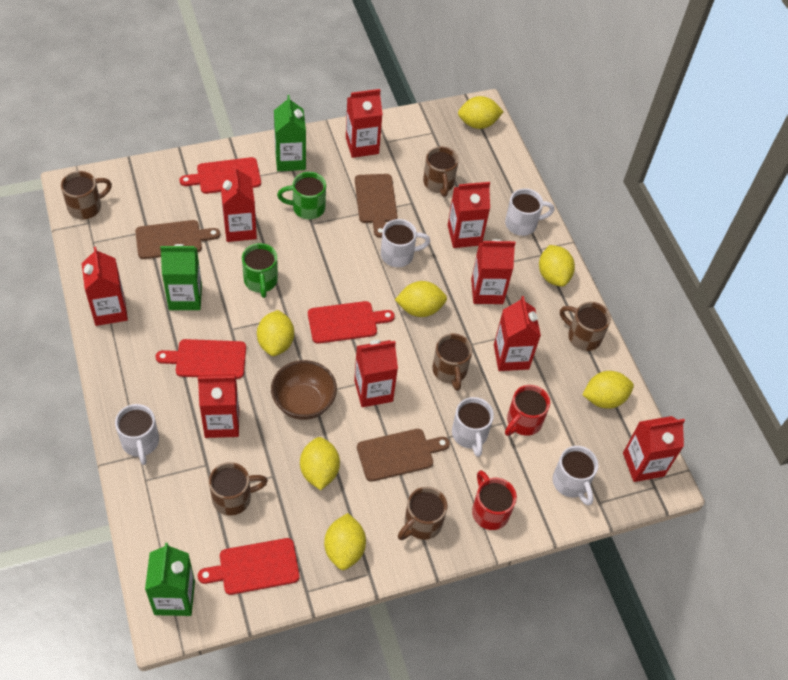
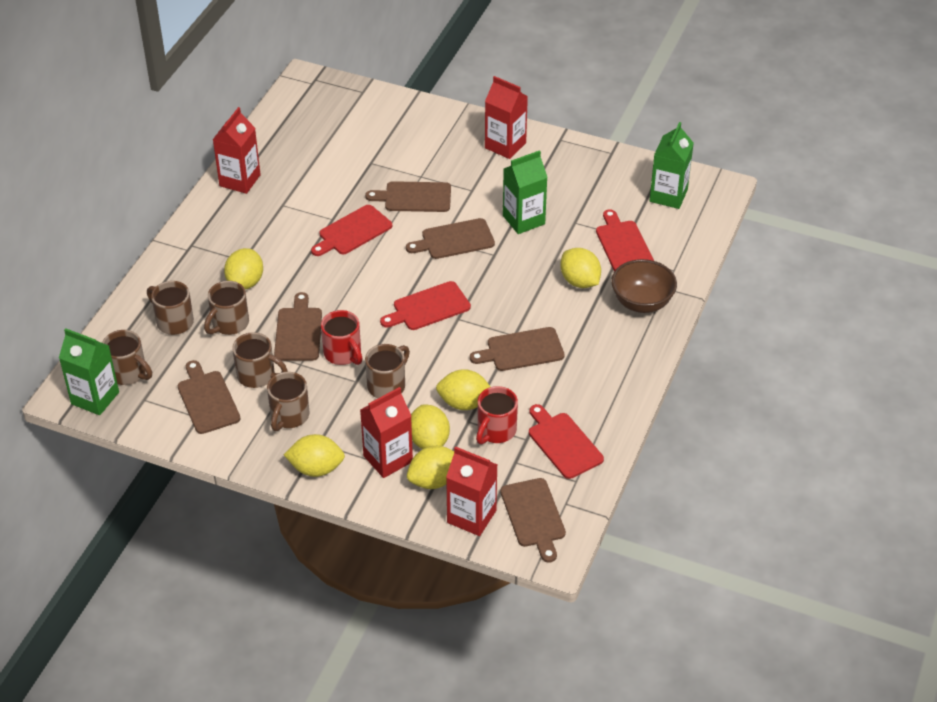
brown cutting board: 3 -> 6
green mug: 2 -> 0
red carton: 9 -> 4
white mug: 5 -> 0
yellow lemon: 7 -> 6

